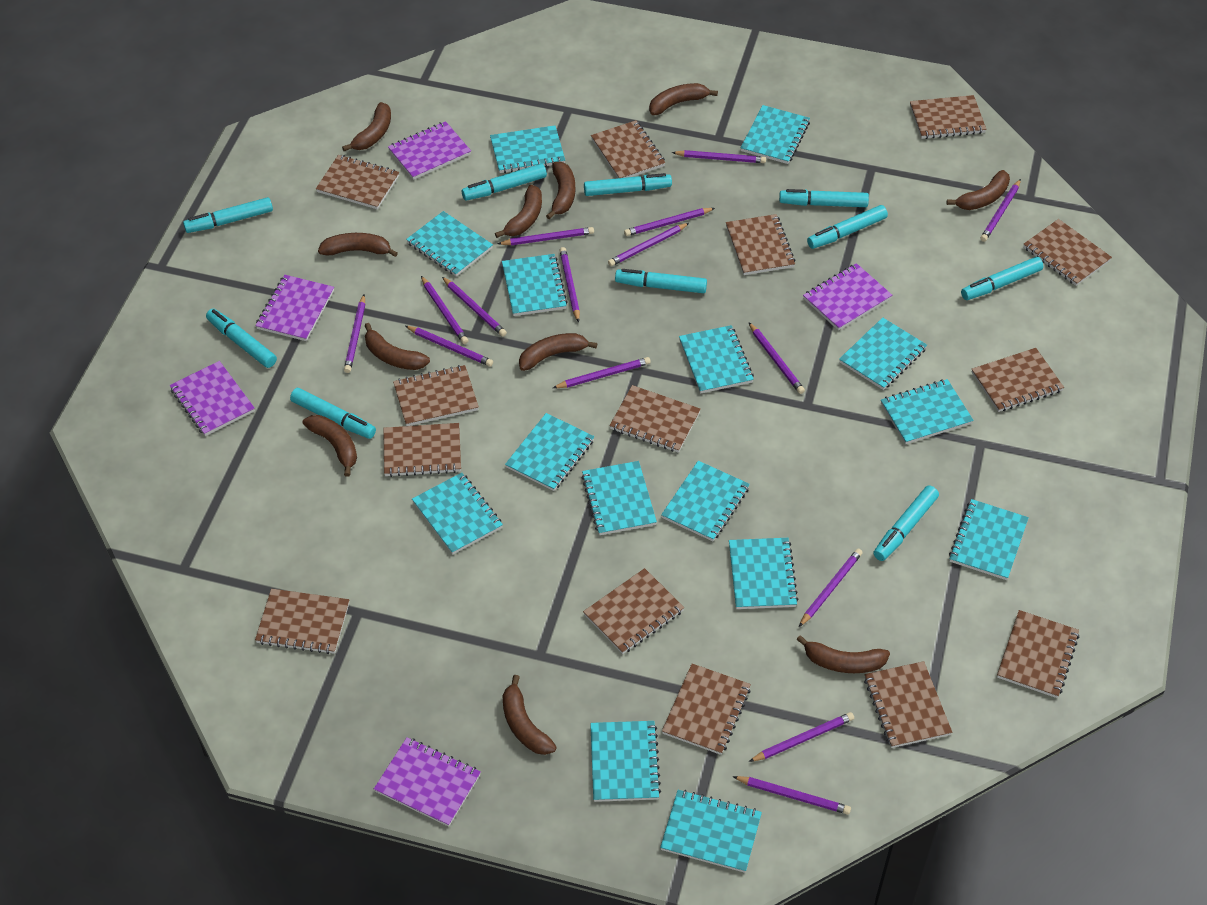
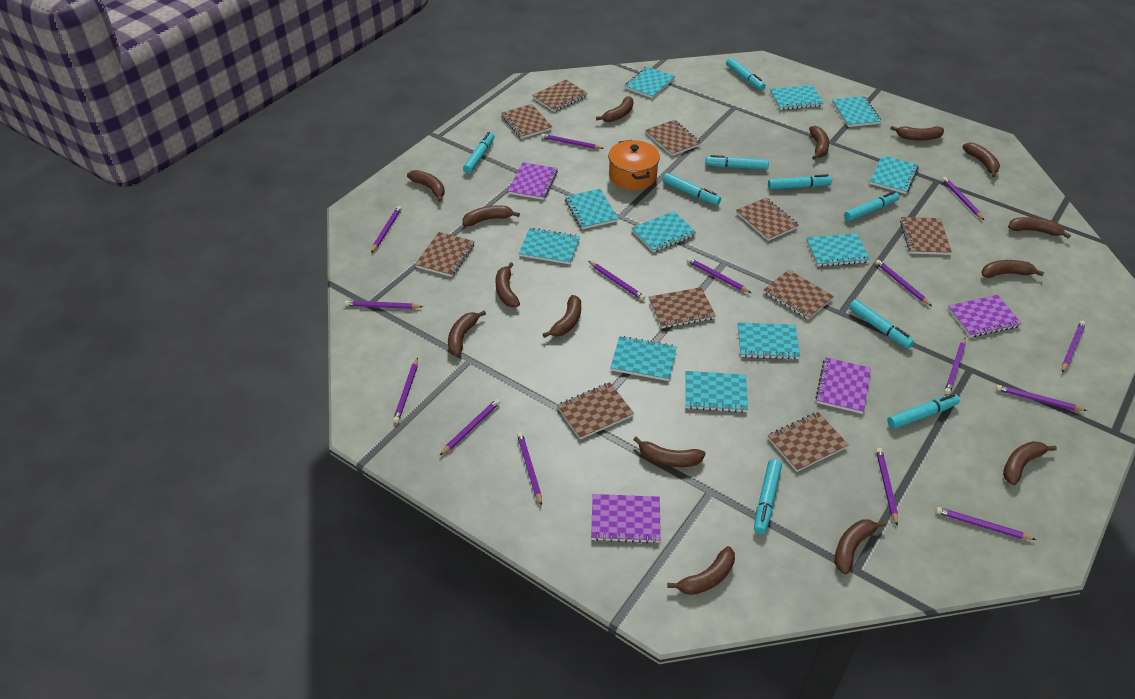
brown banana: 11 -> 15
brown notebook: 14 -> 10
orange pot: 0 -> 1
purple notebook: 5 -> 4
turquoise marker: 10 -> 9
turquoise notebook: 15 -> 11

